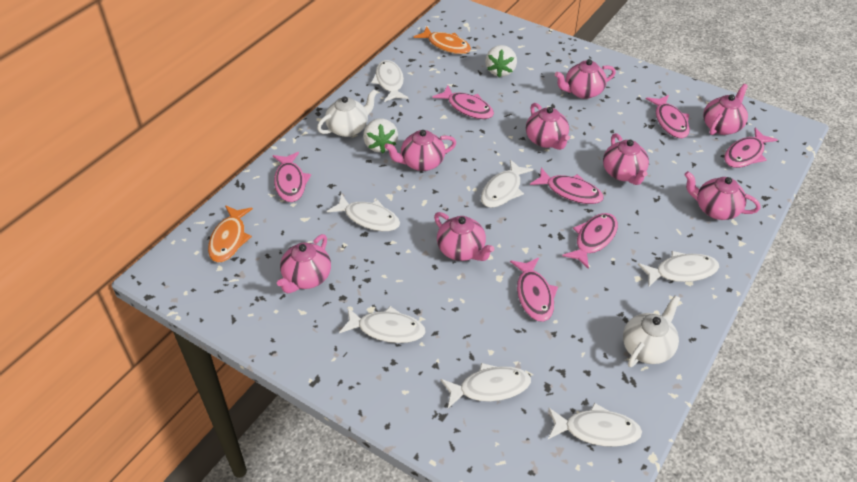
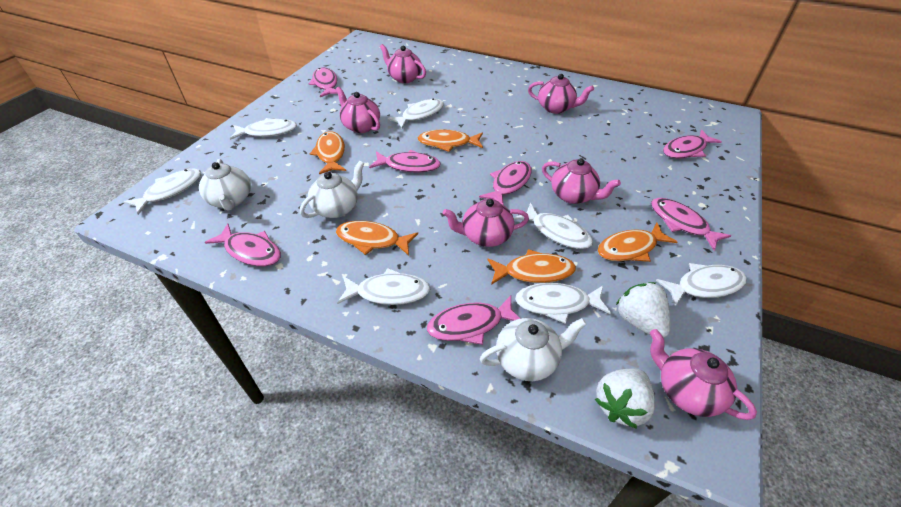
orange fish: 2 -> 5
pink teapot: 8 -> 6
white teapot: 2 -> 3

